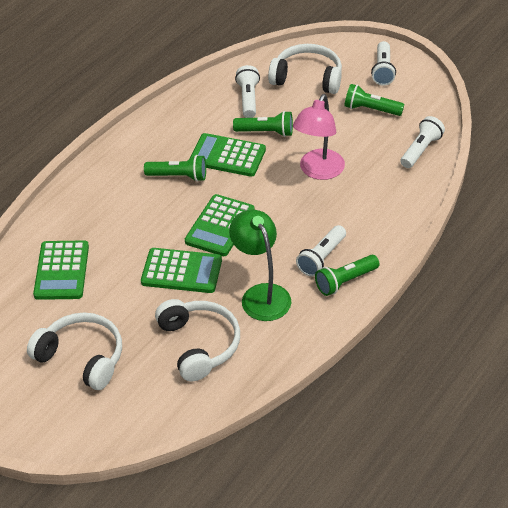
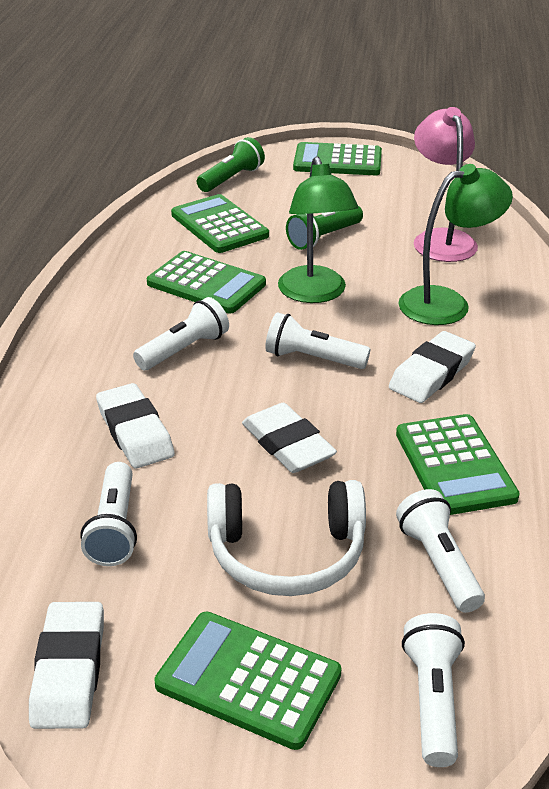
green calculator: 4 -> 5
green flashlight: 4 -> 2
green lamp: 1 -> 2
white eraser: 0 -> 4
white flashlight: 4 -> 5
white headphones: 3 -> 1

